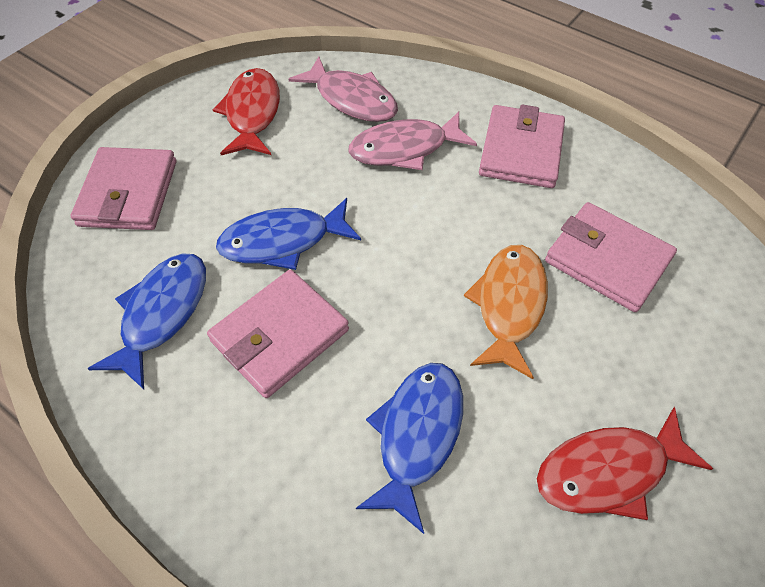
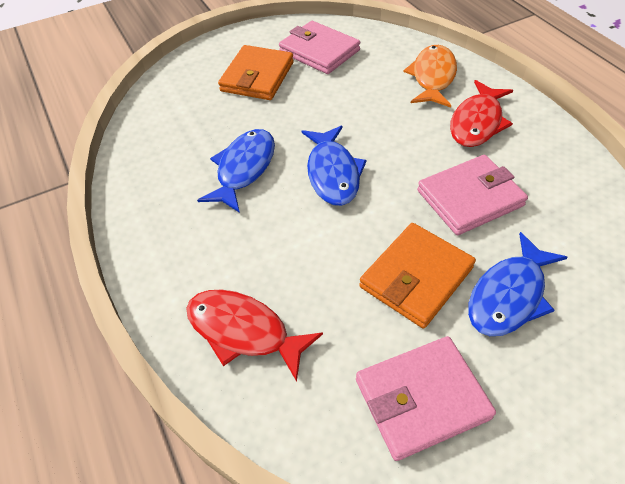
orange wallet: 0 -> 2
pink fish: 2 -> 0
pink wallet: 4 -> 3

